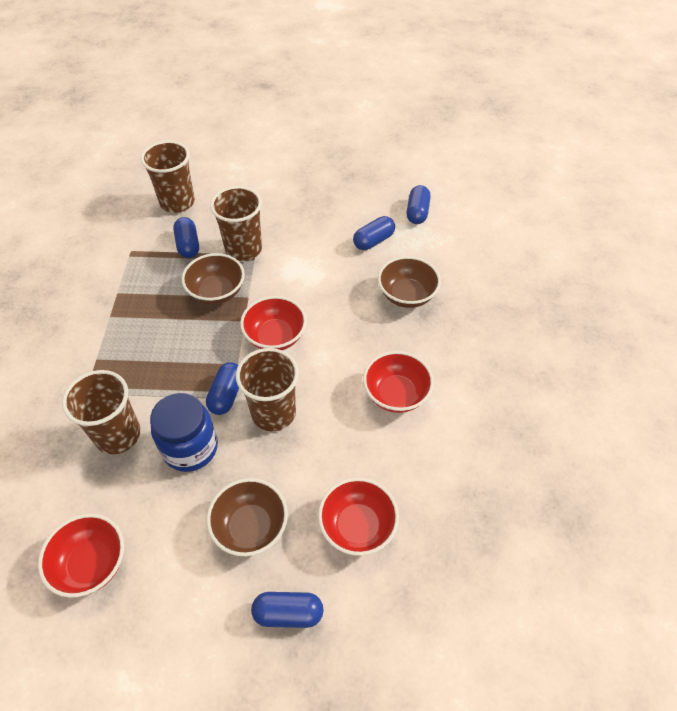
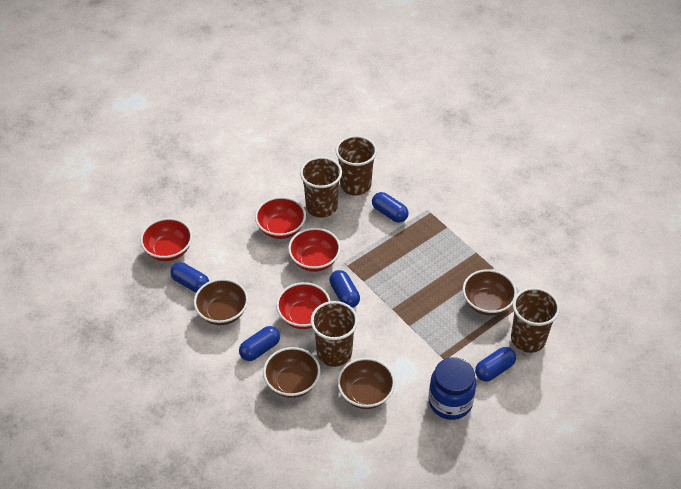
brown bowl: 3 -> 4

